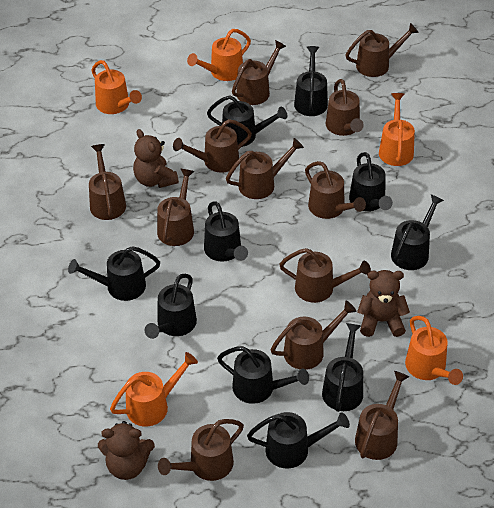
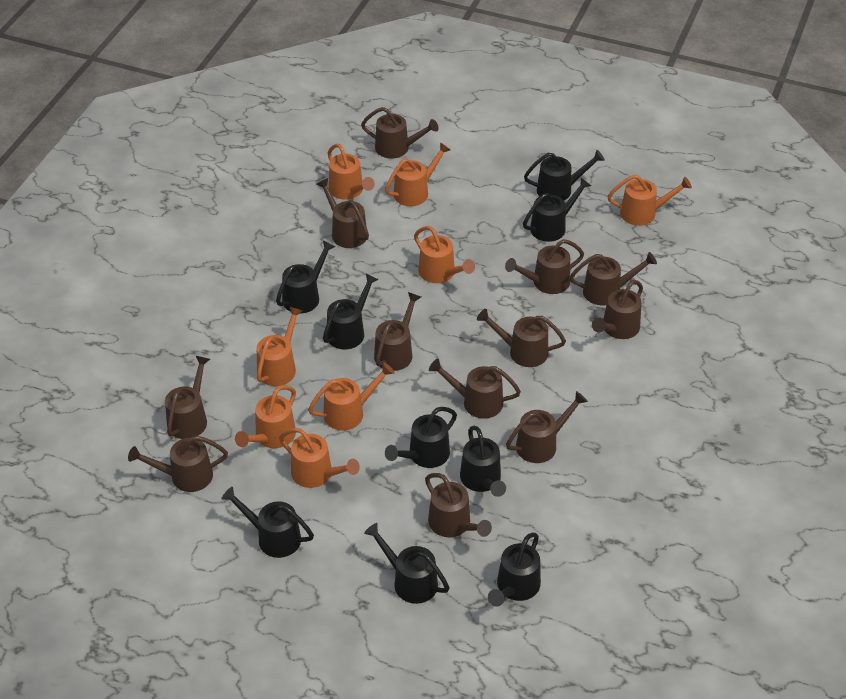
black watering can: 10 -> 9
brown teddy bear: 3 -> 0
orange watering can: 5 -> 8

